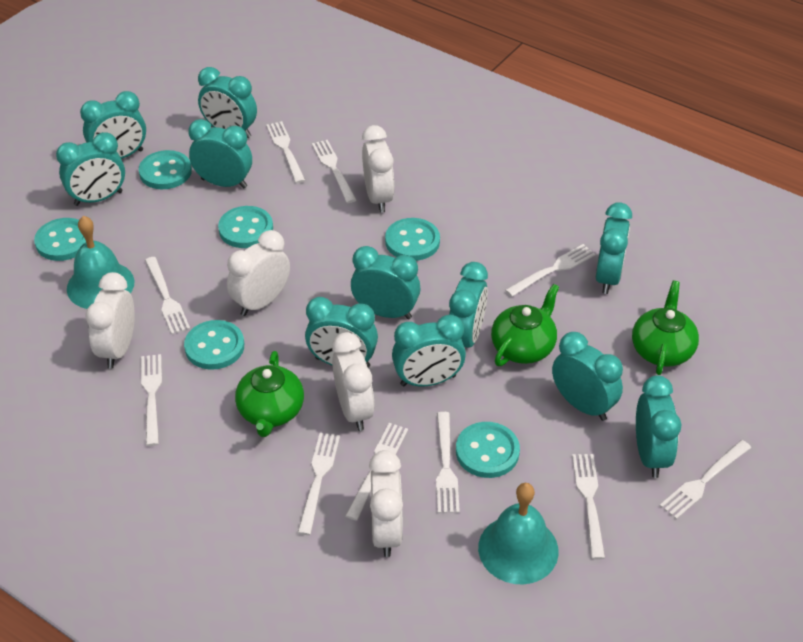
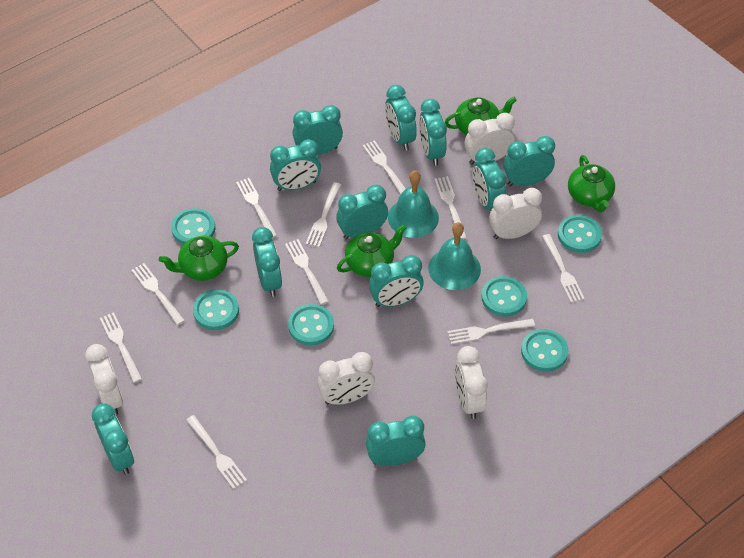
green teapot: 3 -> 4

